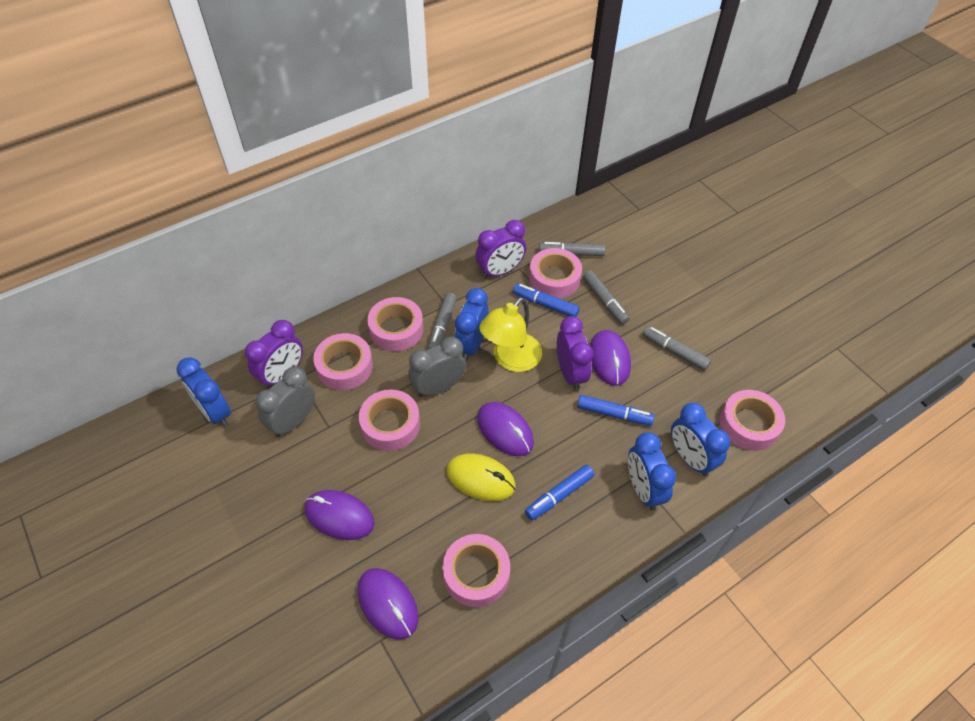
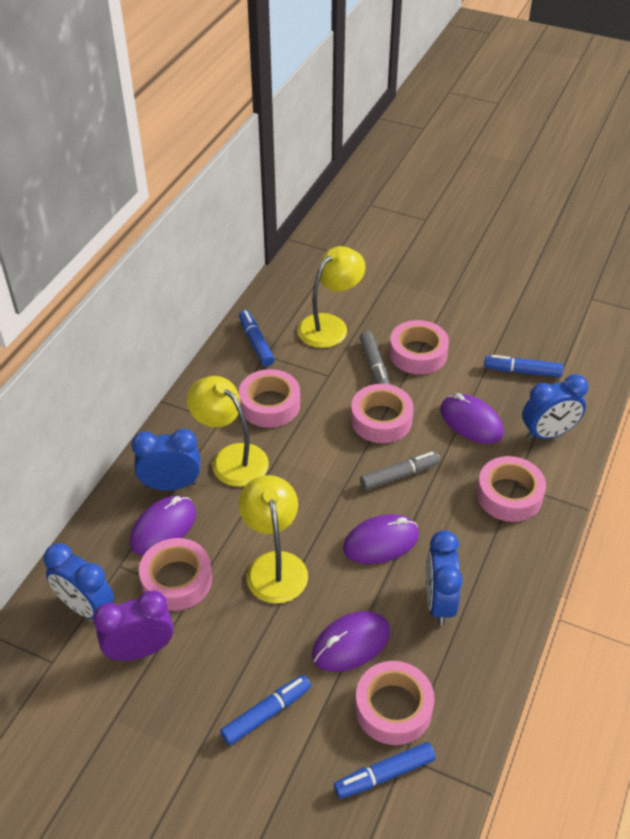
blue marker: 3 -> 4
grey clock: 2 -> 0
grey marker: 4 -> 2
purple clock: 3 -> 1
yellow lamp: 1 -> 3
yellow mouse: 1 -> 0

